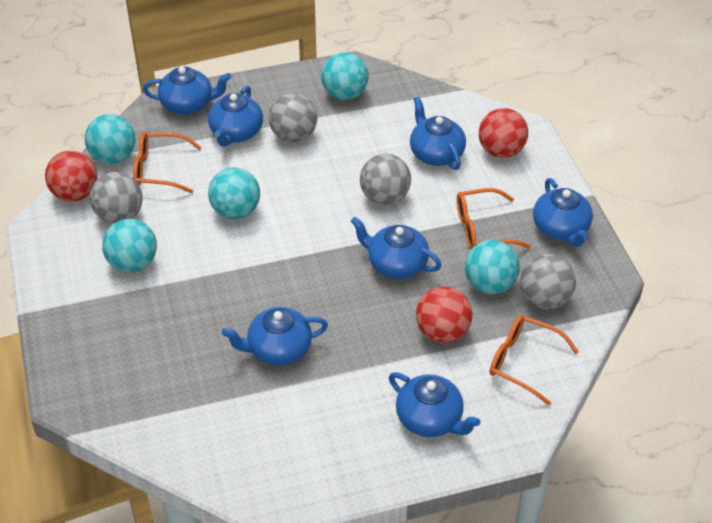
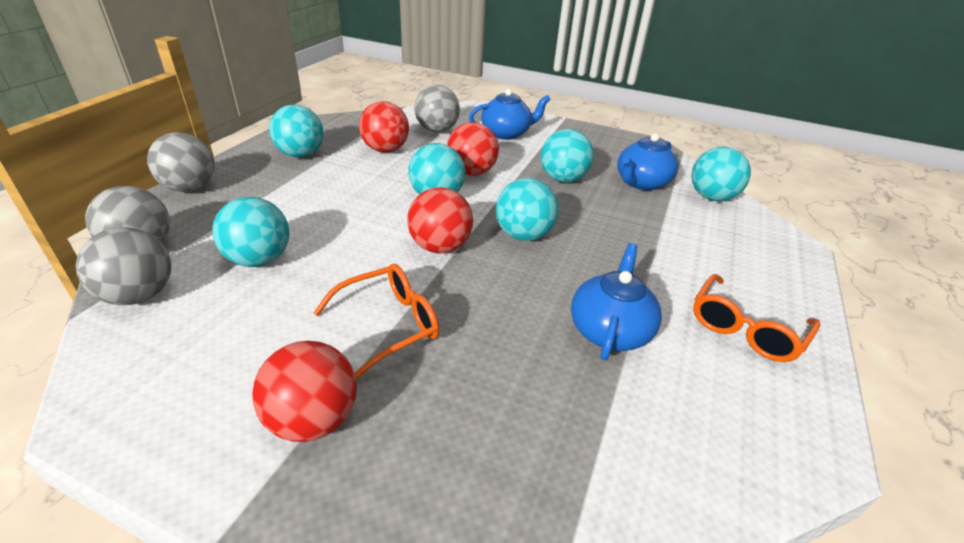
blue teapot: 7 -> 3
orange glasses: 3 -> 2
red ball: 3 -> 4
turquoise ball: 5 -> 6

